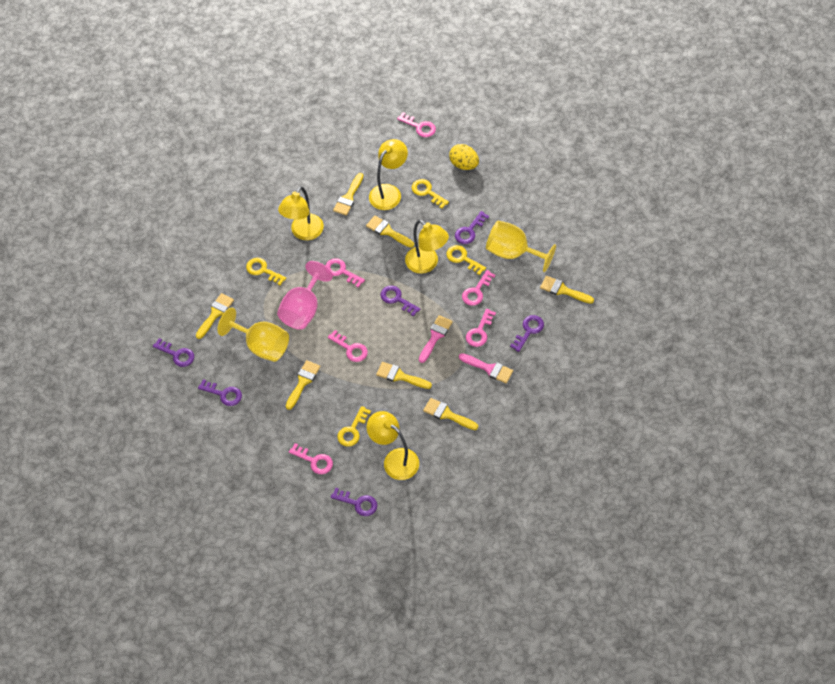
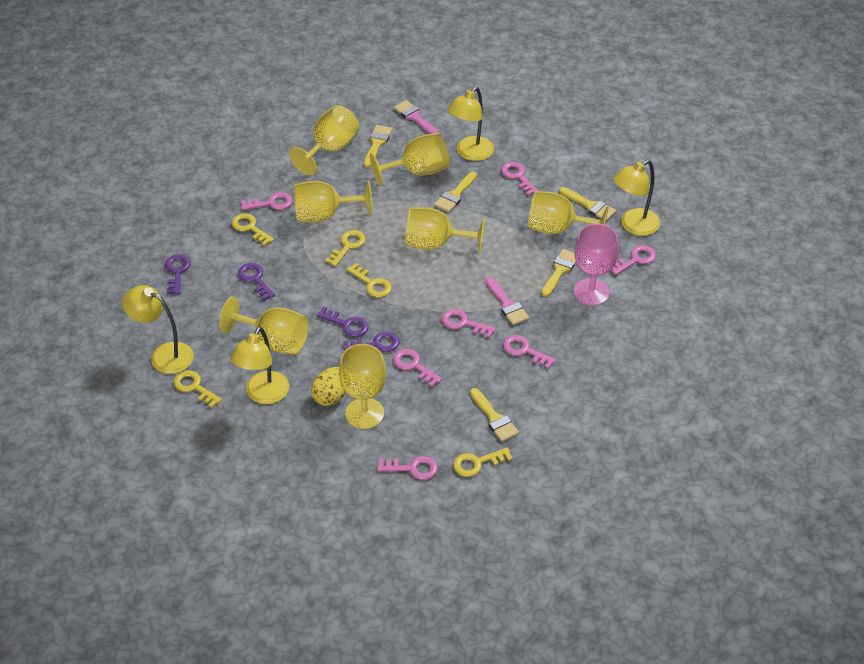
pink key: 6 -> 7
purple key: 6 -> 4
yellow brush: 7 -> 5
yellow goblet: 2 -> 7
yellow key: 4 -> 5

